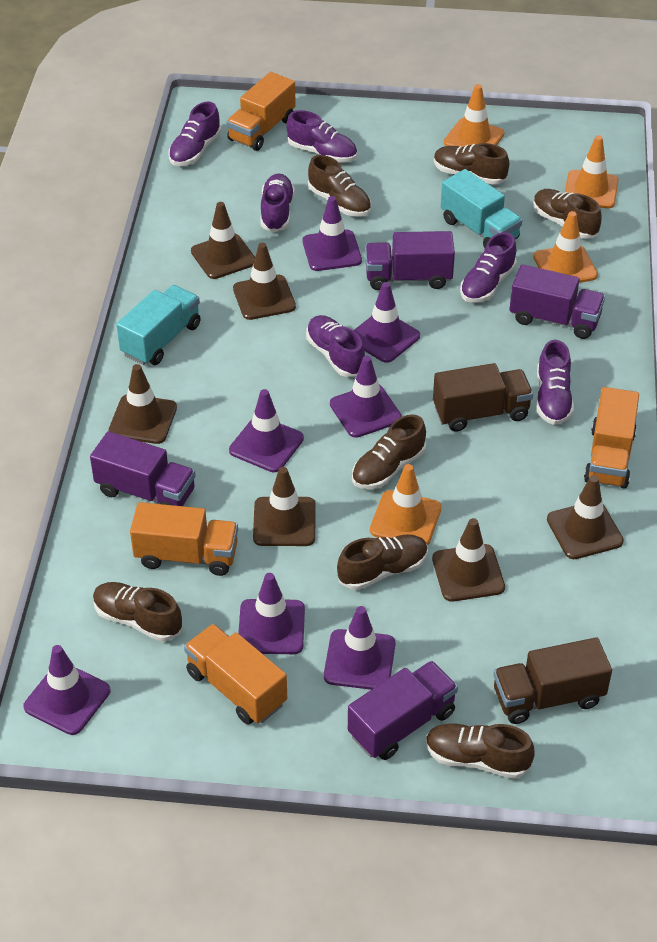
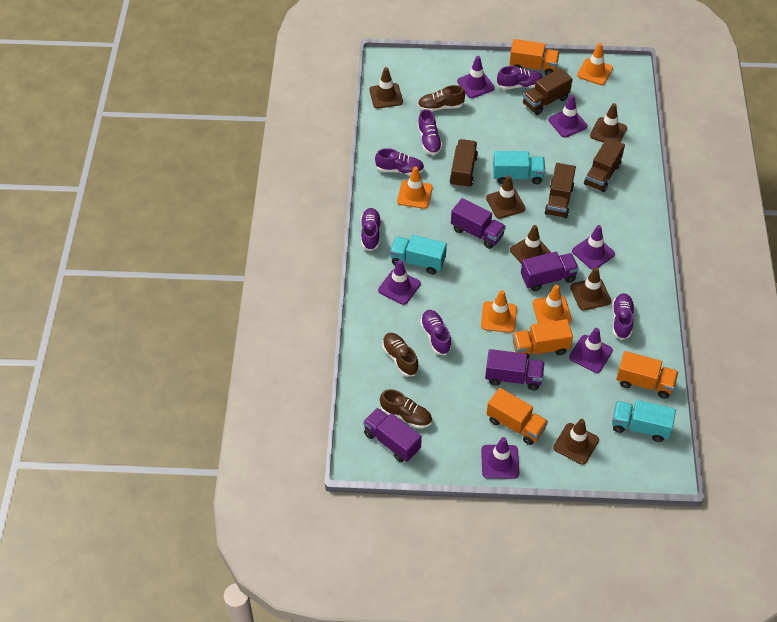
brown shoe: 7 -> 3
brown truck: 2 -> 4
purple traffic cone: 7 -> 6
turquoise truck: 2 -> 3

